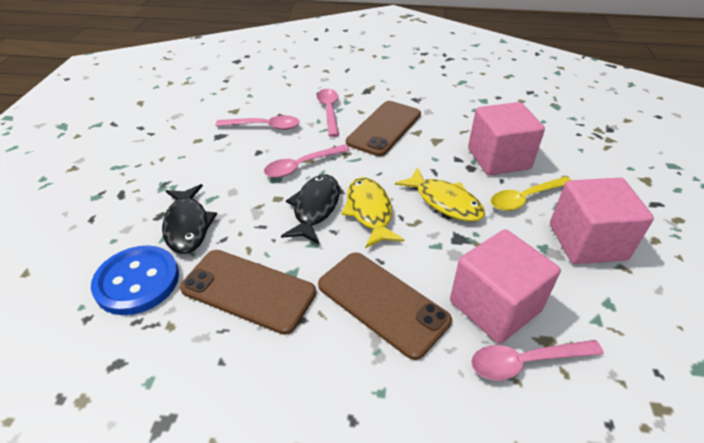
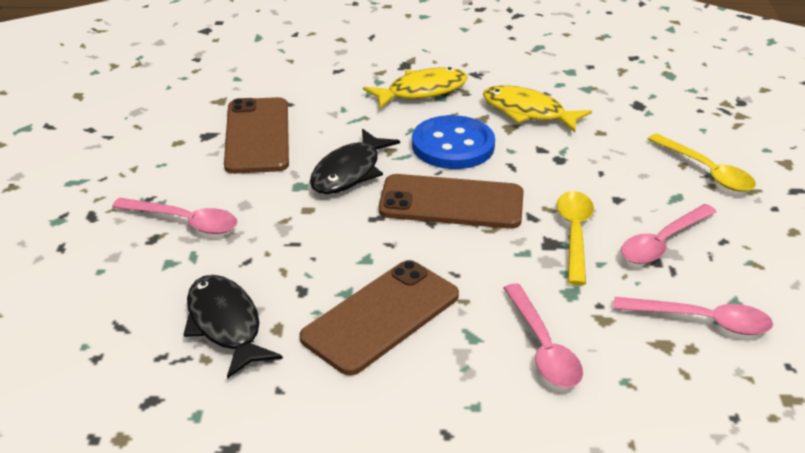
pink cube: 3 -> 0
yellow spoon: 1 -> 2

